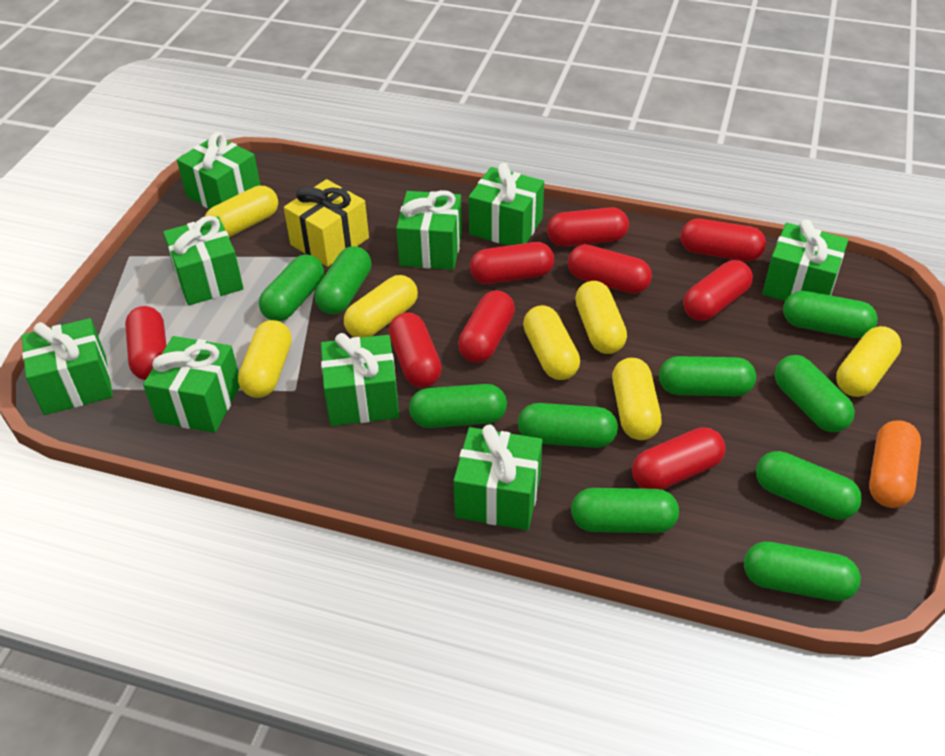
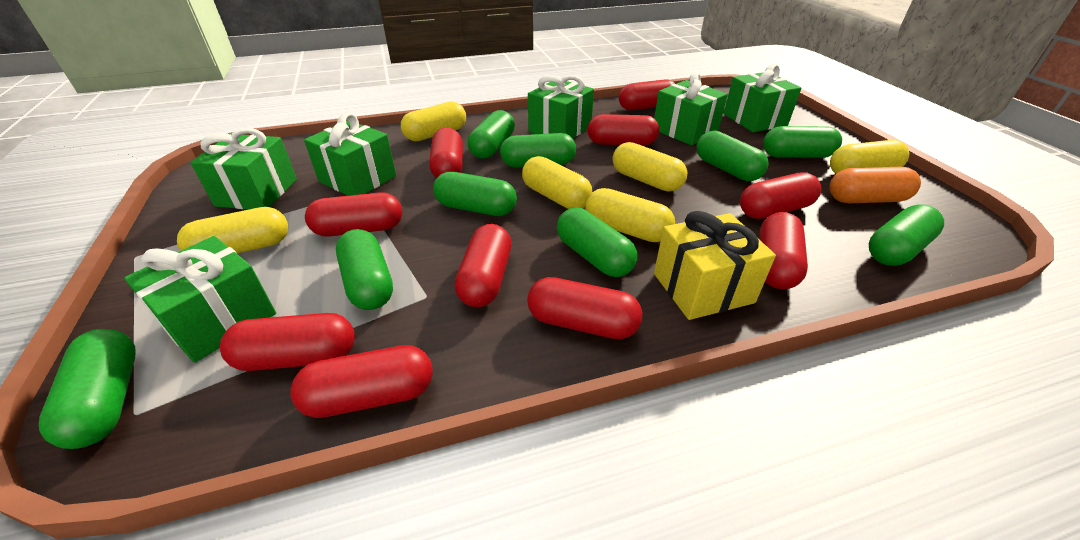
green capsule: 10 -> 9
green gift: 9 -> 6
red capsule: 9 -> 10
yellow capsule: 7 -> 6

